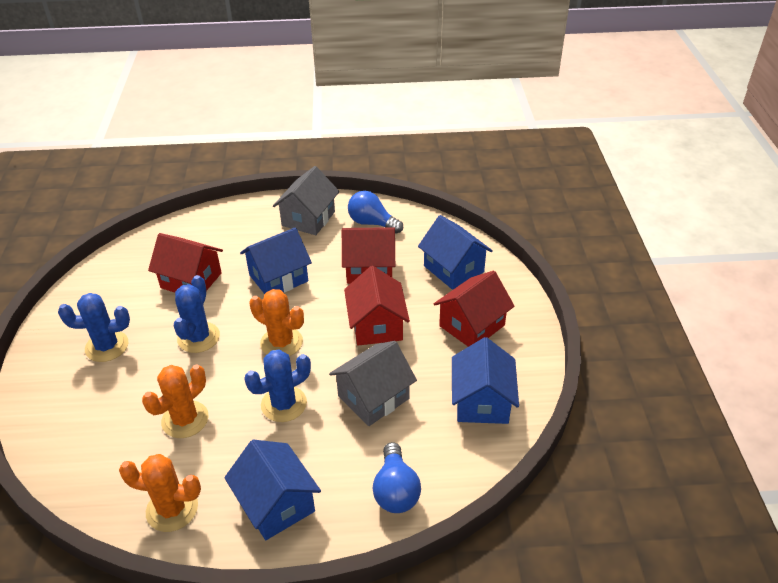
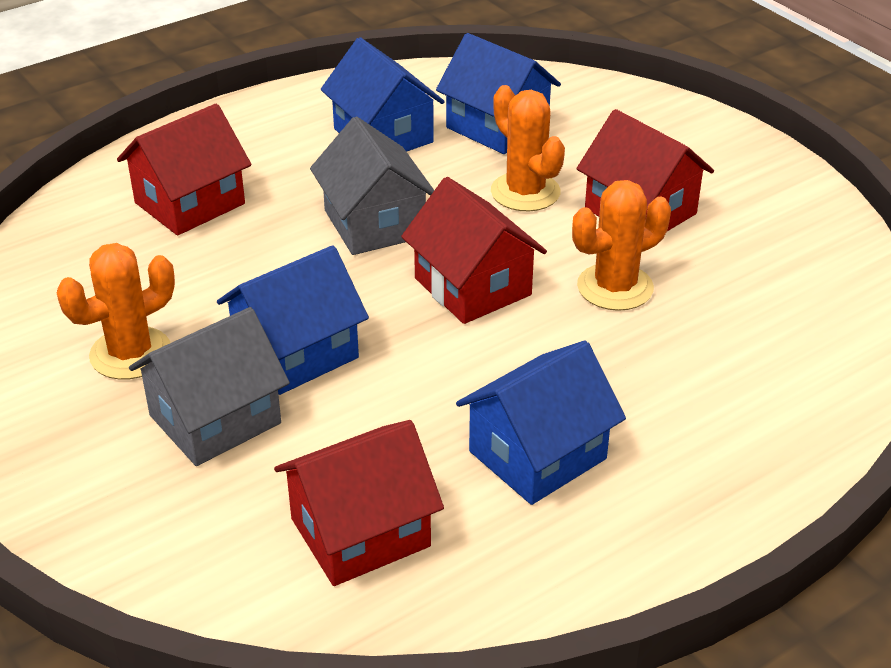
blue cactus: 3 -> 0
blue light bulb: 2 -> 0

